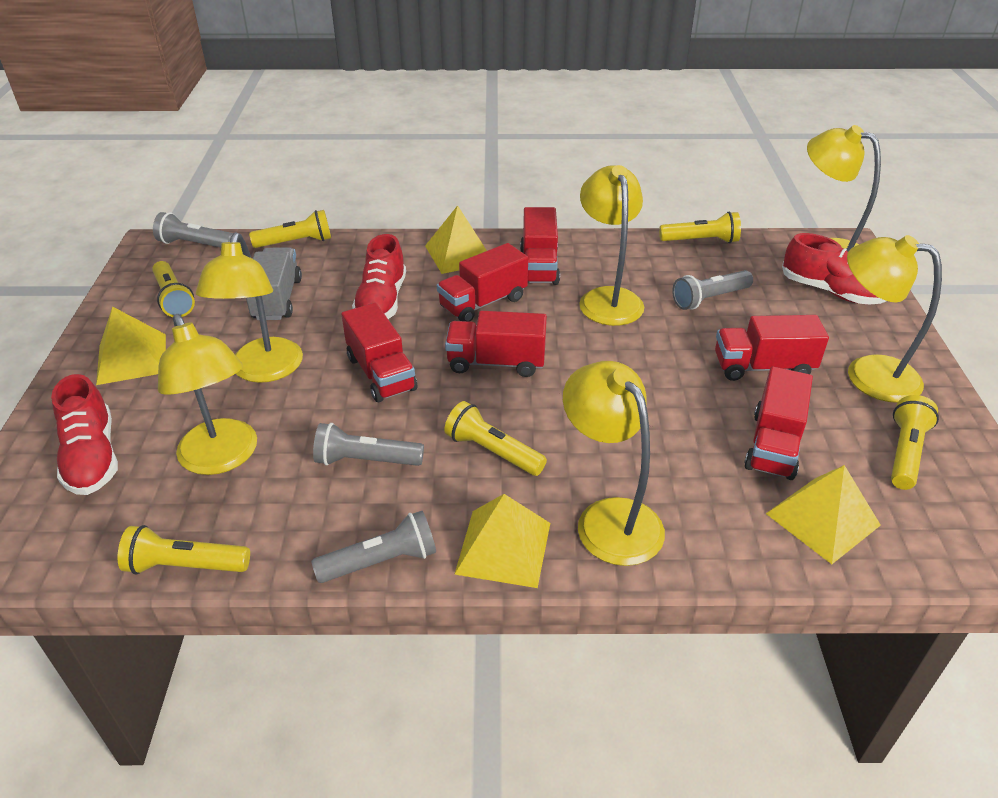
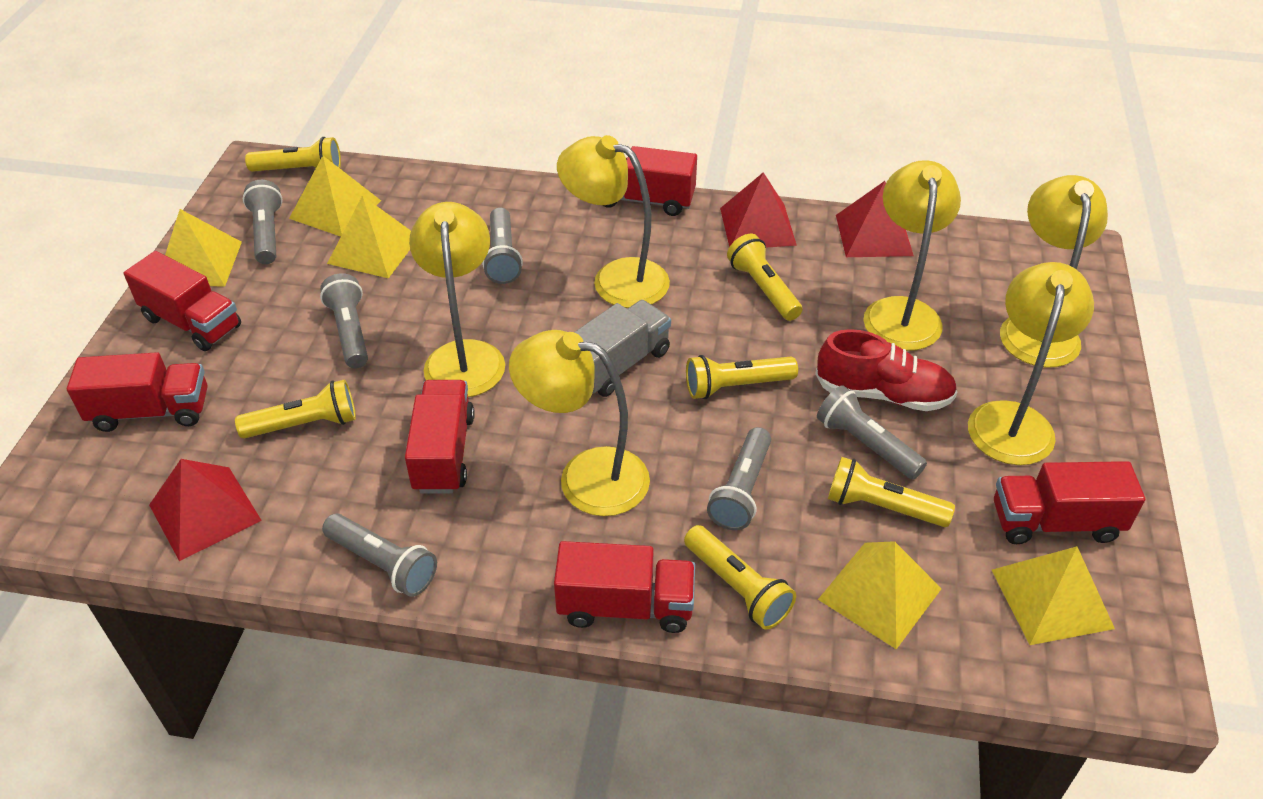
grey flashlight: 4 -> 6
red pyramid: 0 -> 3
red shoe: 3 -> 1
yellow pyramid: 4 -> 5

